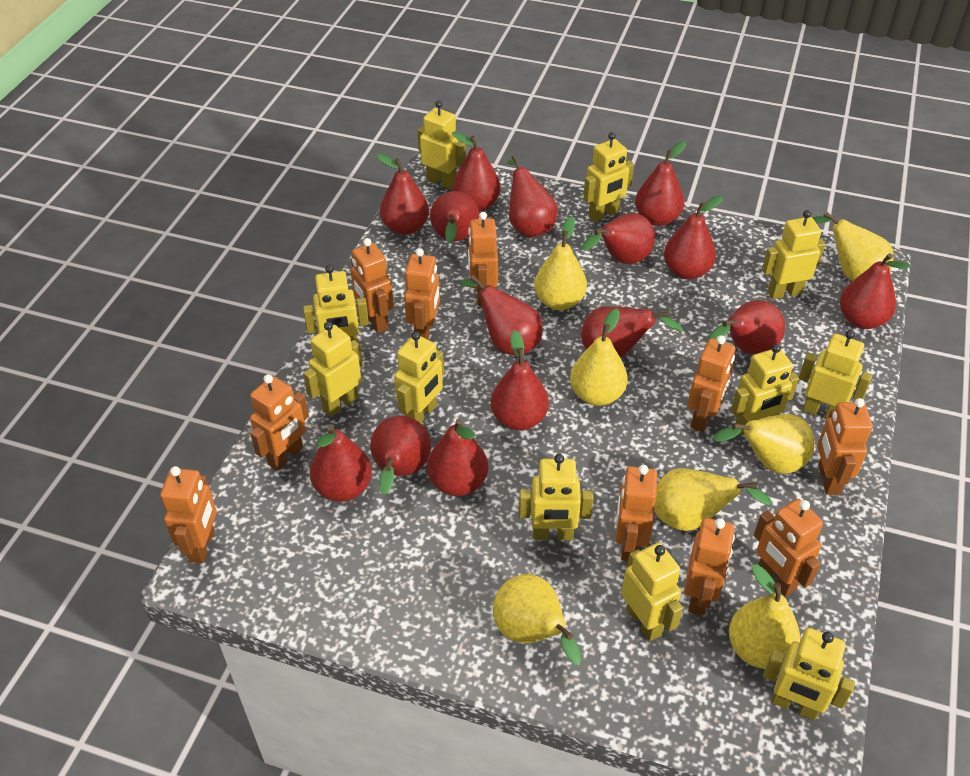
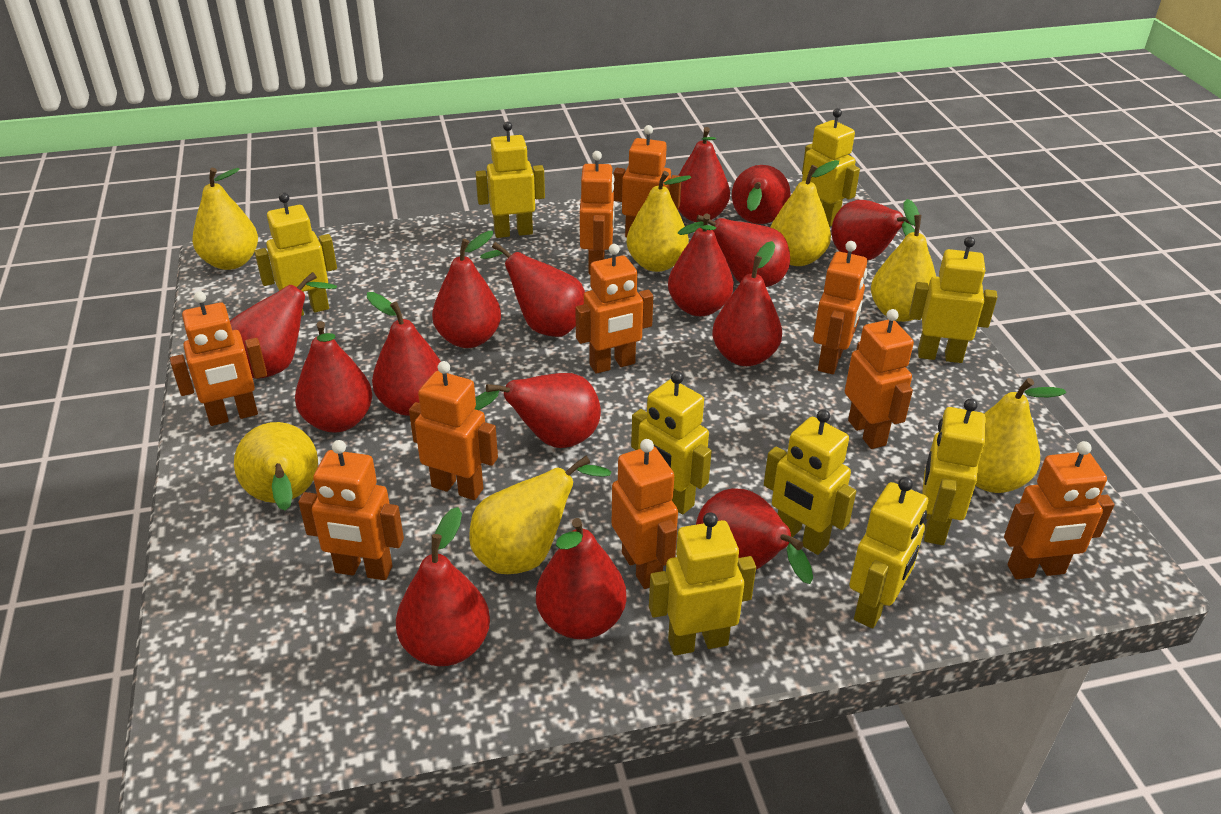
yellow robot: 11 -> 9

